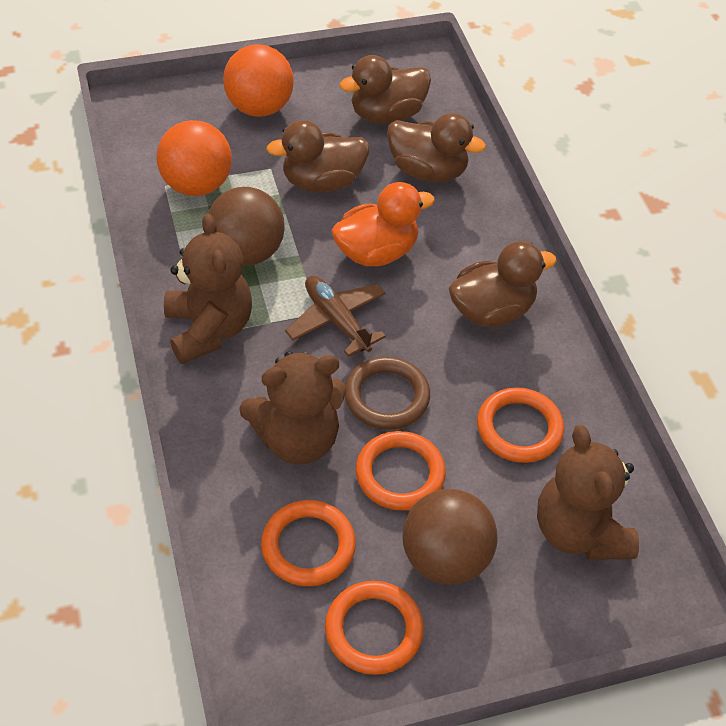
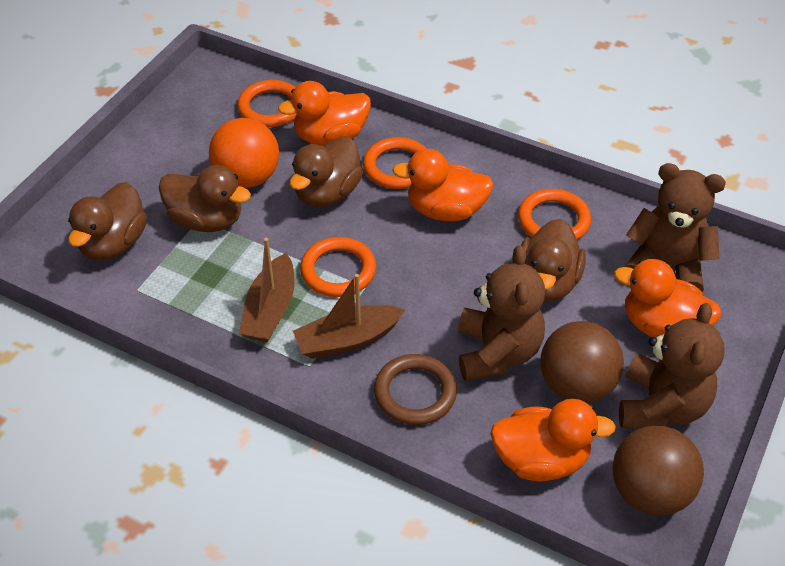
brown boat: 0 -> 2
brown plane: 1 -> 0
orange ball: 2 -> 1
orange duck: 1 -> 4

